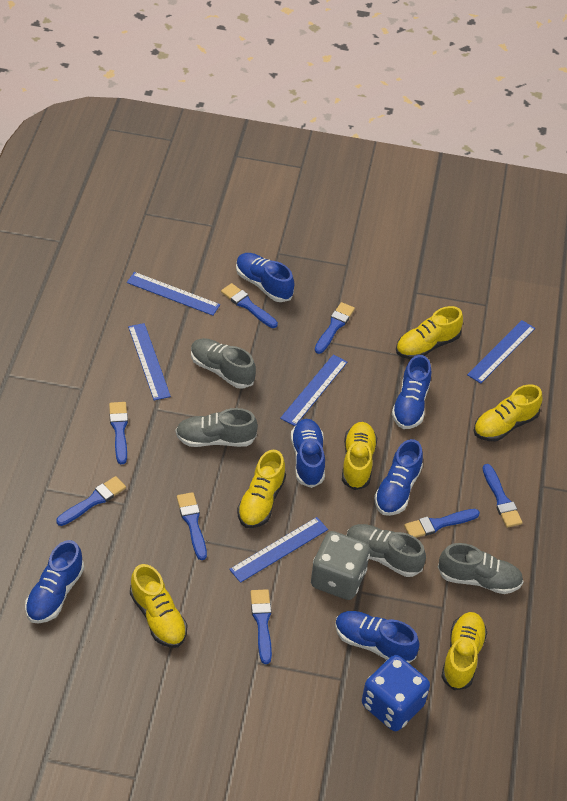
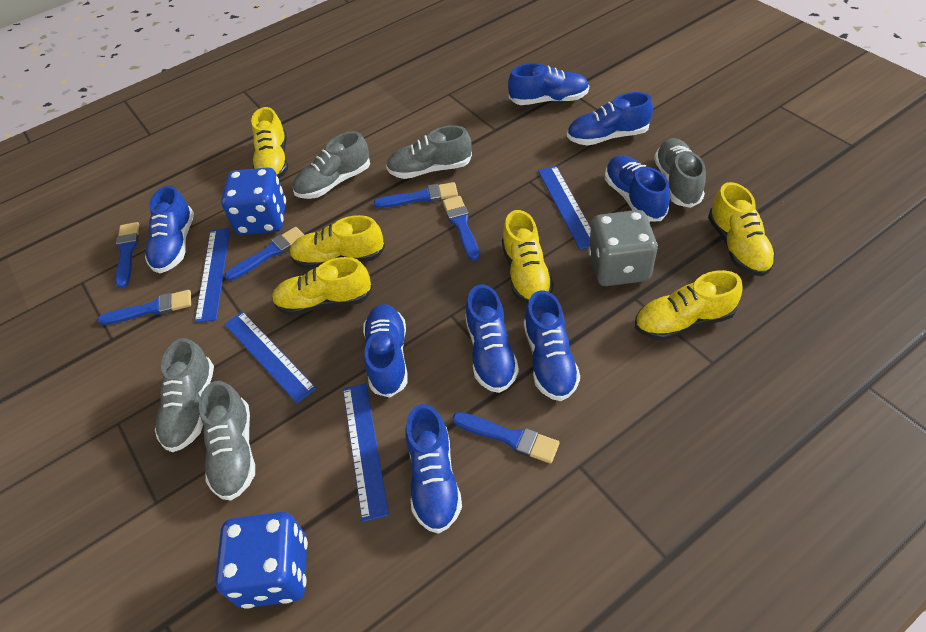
blue brush: 8 -> 6
blue dice: 1 -> 2
blue ruler: 5 -> 4
blue shoe: 6 -> 8
grey shoe: 4 -> 5

